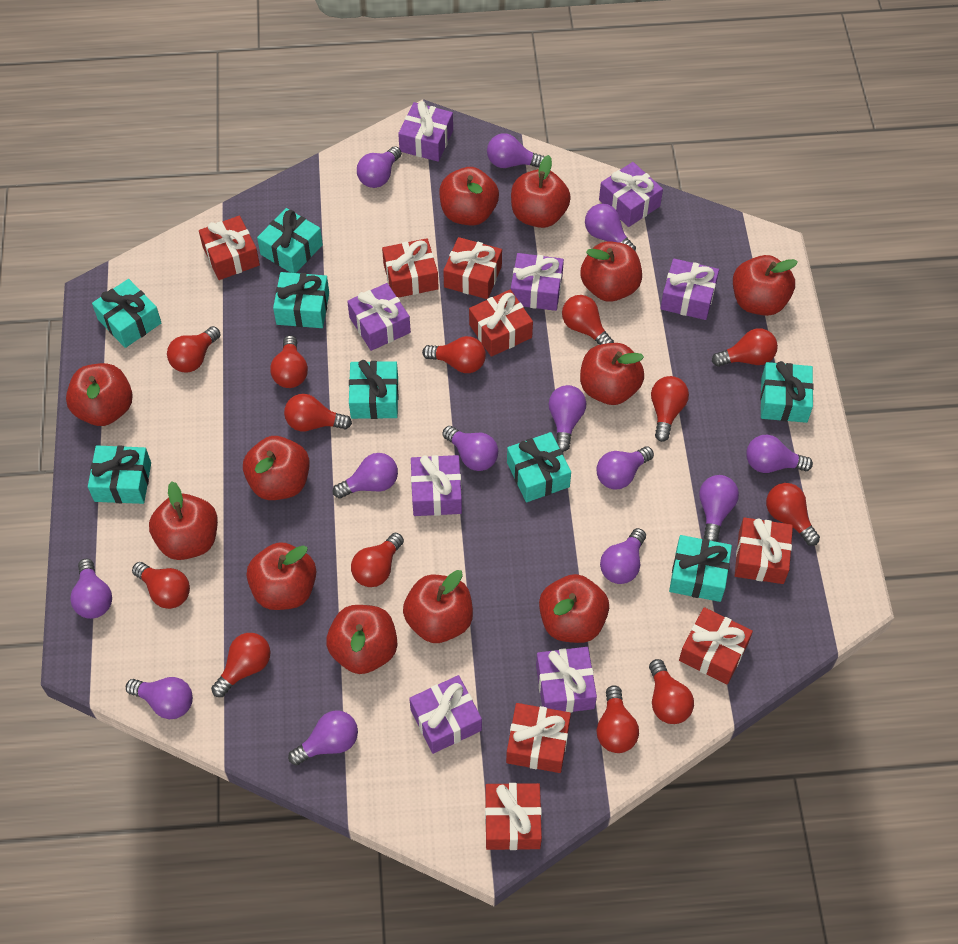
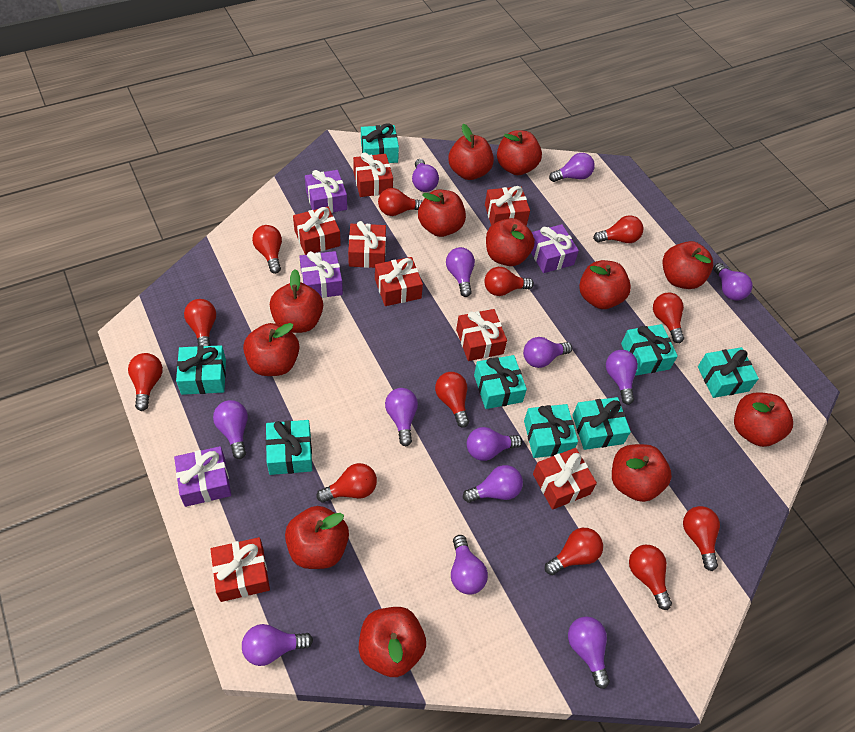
purple gift: 8 -> 4
red light bulb: 13 -> 12

